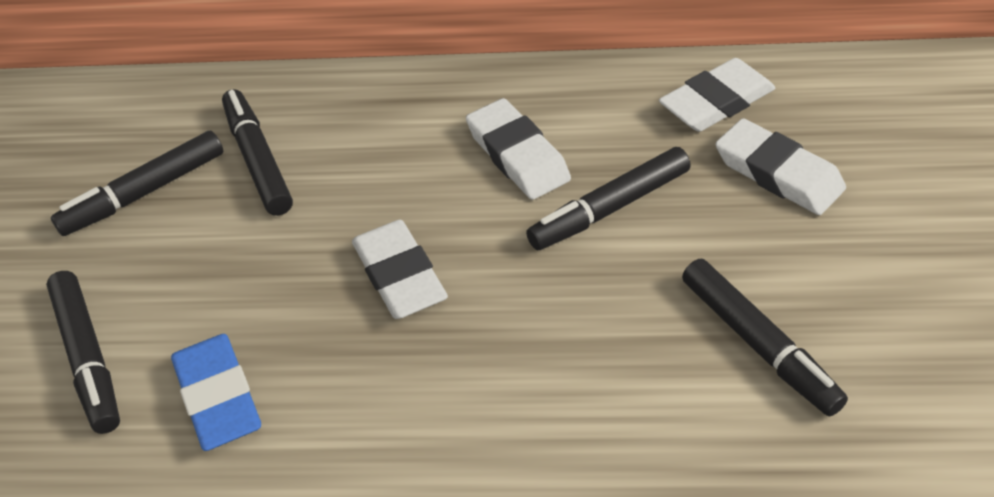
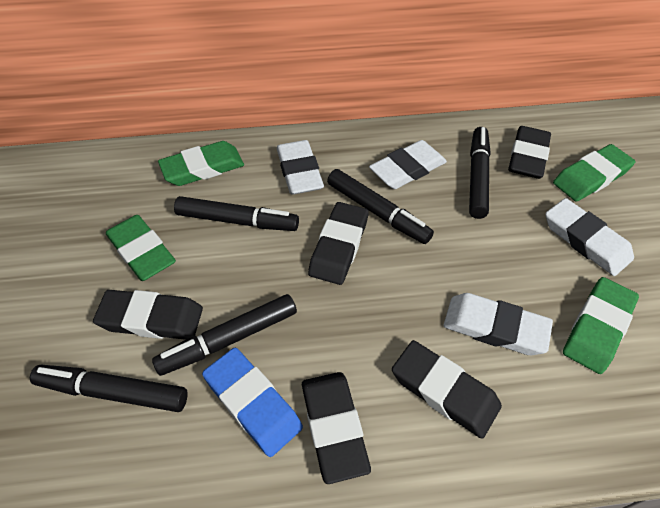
black eraser: 0 -> 5
green eraser: 0 -> 4

